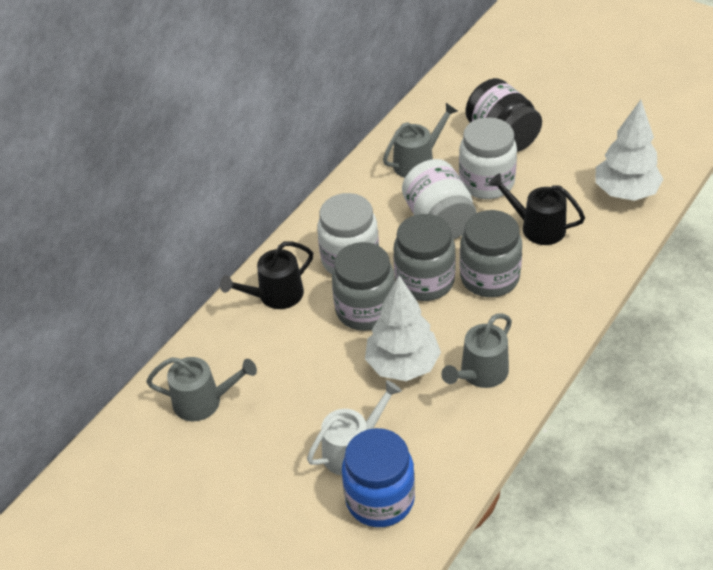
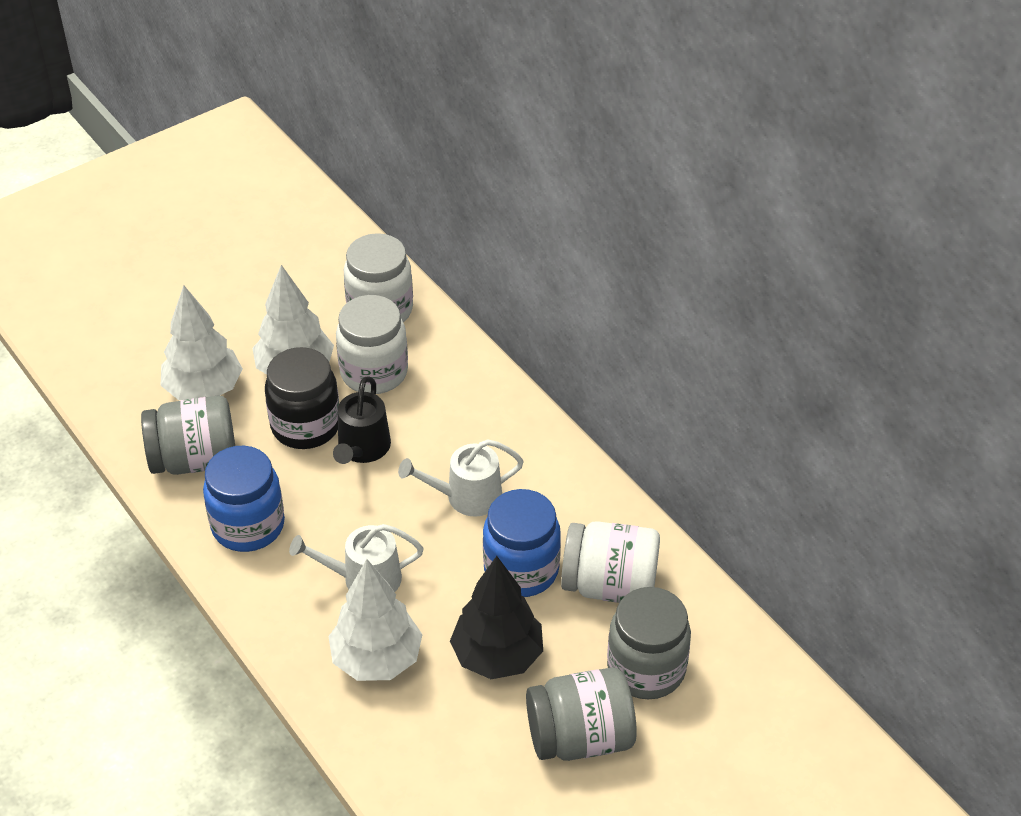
black tree: 0 -> 1
black watering can: 2 -> 1
blue jar: 1 -> 2
grey watering can: 3 -> 0
white tree: 2 -> 3
white watering can: 1 -> 2

